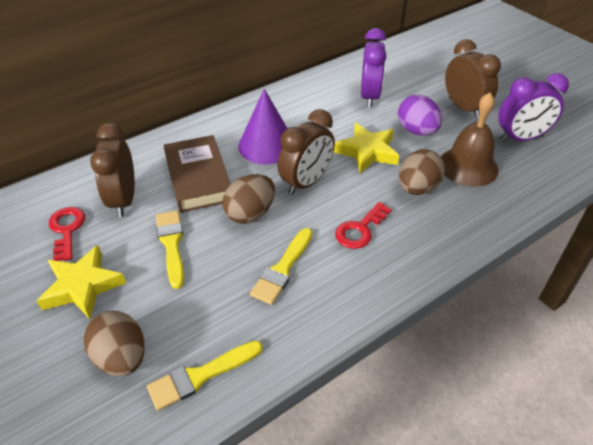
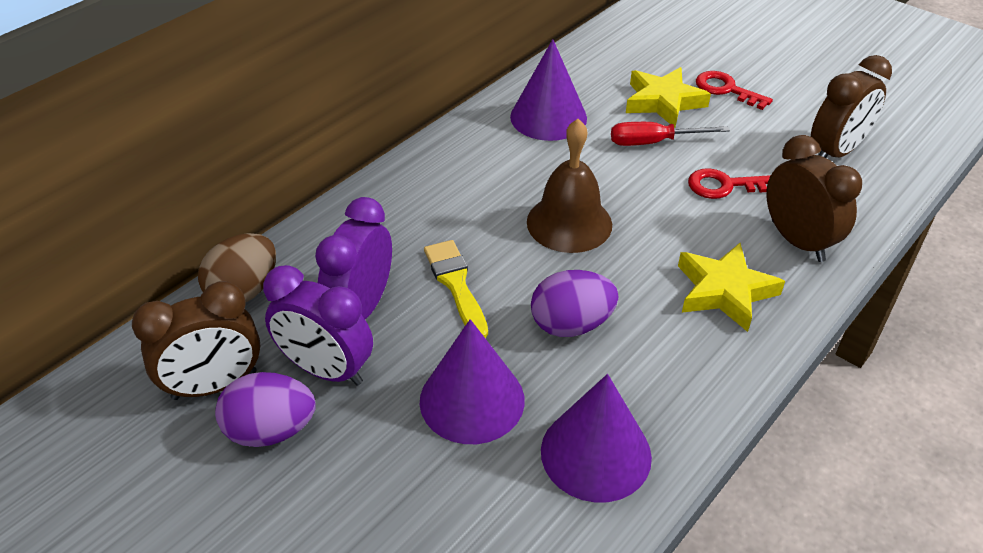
brown book: 1 -> 0
brown egg: 3 -> 1
purple cone: 1 -> 3
purple egg: 1 -> 2
red screwdriver: 0 -> 1
yellow brush: 3 -> 1

